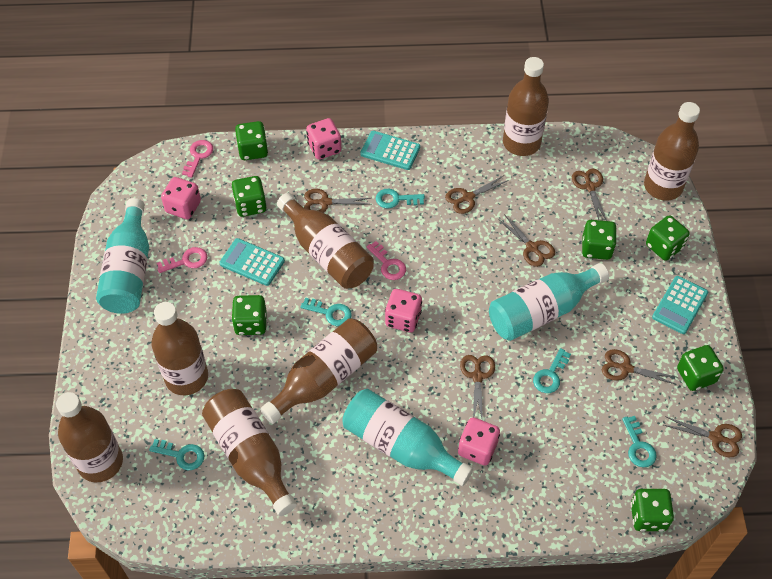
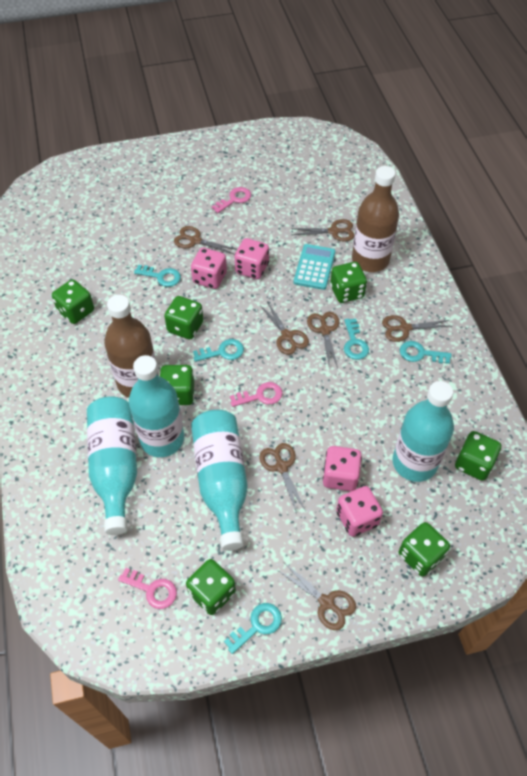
brown bottle: 7 -> 2
turquoise bottle: 3 -> 4
turquoise calculator: 3 -> 1

